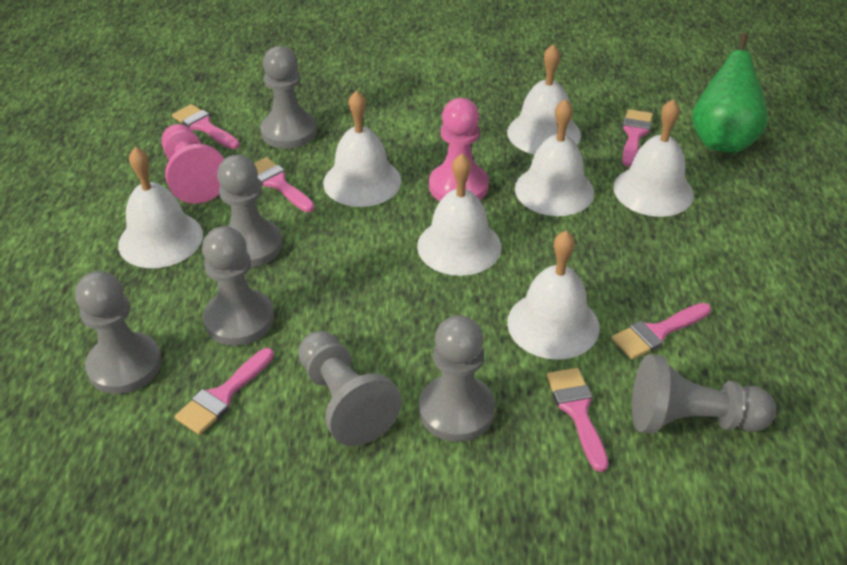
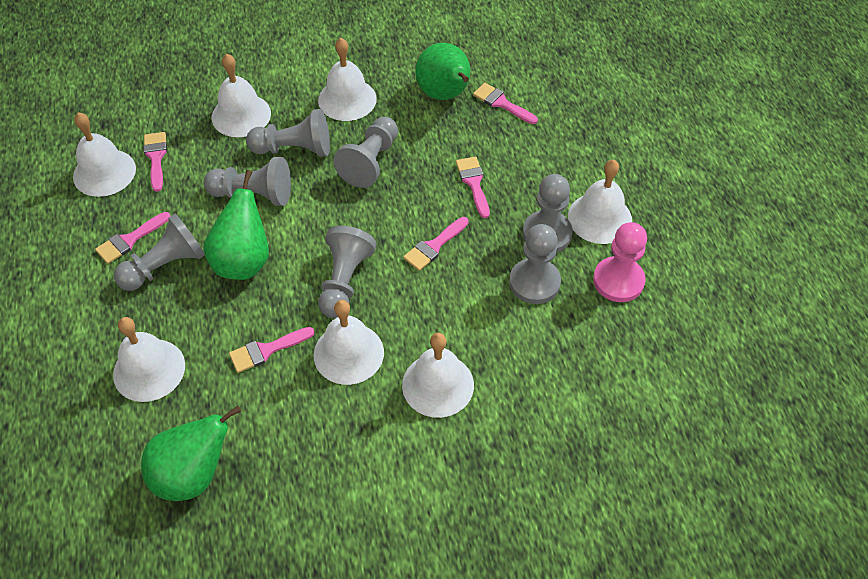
green pear: 1 -> 3
pink pawn: 2 -> 1

